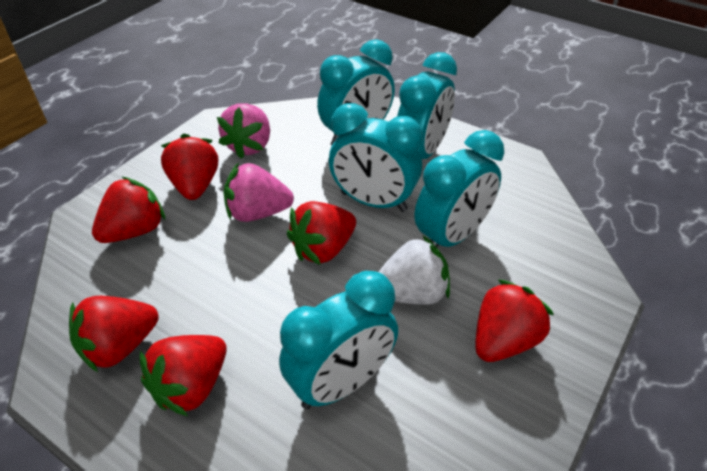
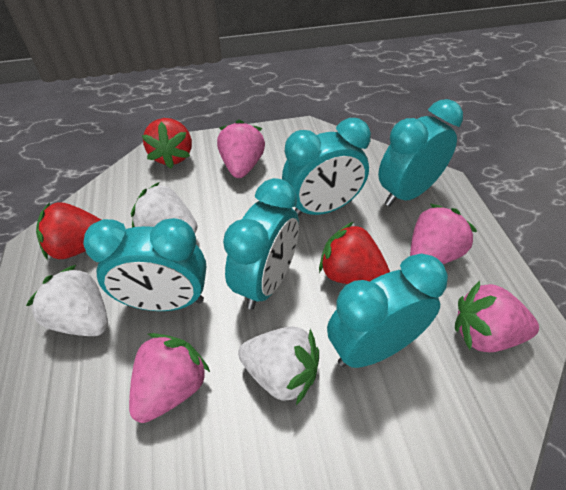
pink strawberry: 2 -> 4
red strawberry: 6 -> 3
white strawberry: 1 -> 3

